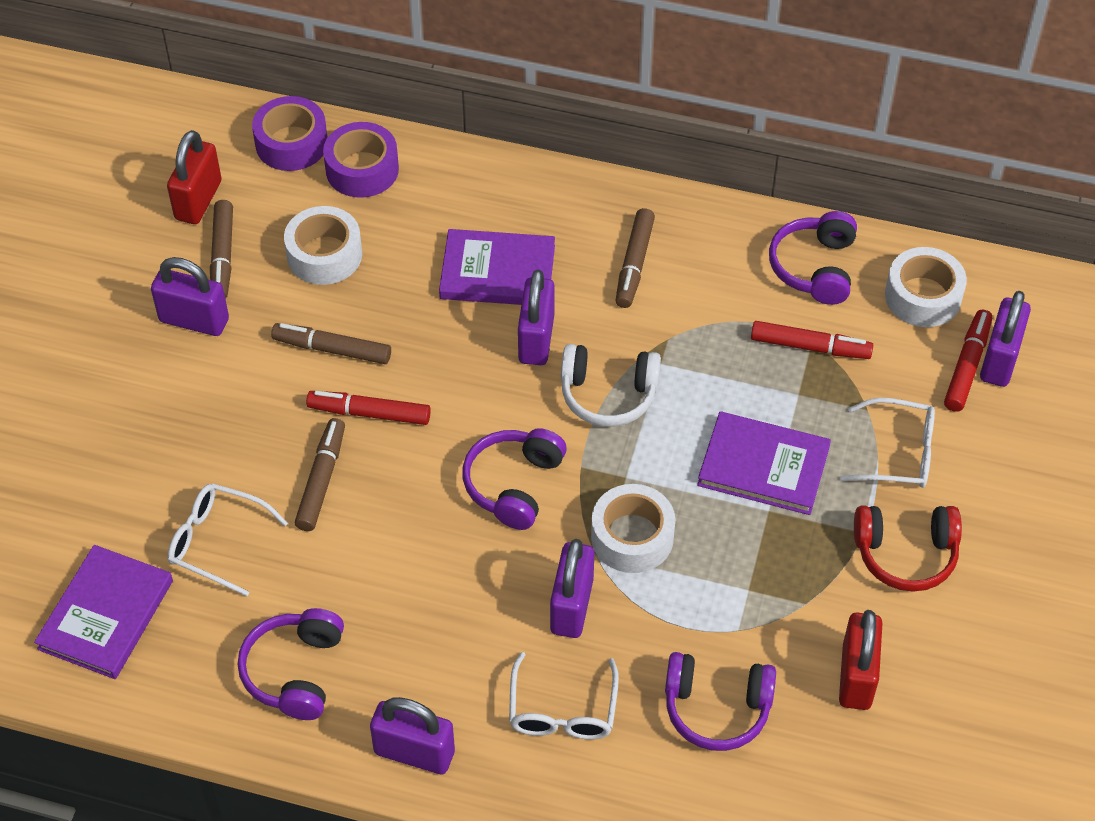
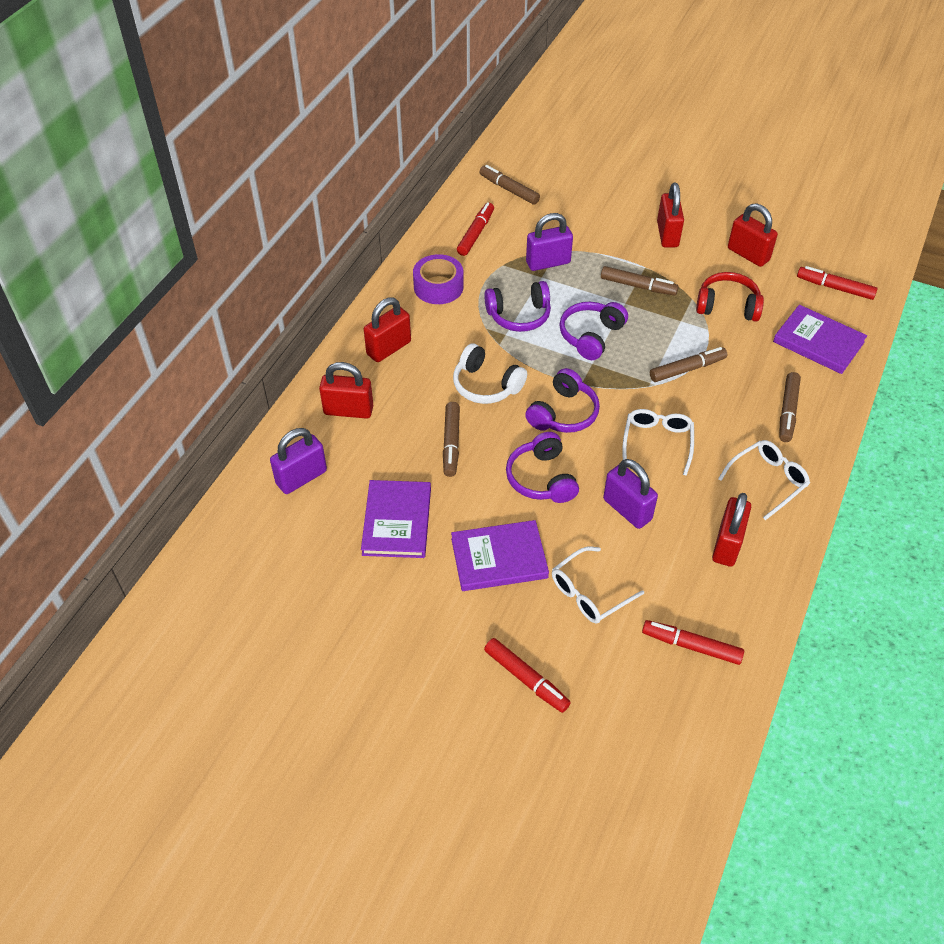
brown marker: 4 -> 5
purple padlock: 5 -> 3
purple tape: 2 -> 1
red marker: 3 -> 4
red padlock: 2 -> 5
white tape: 3 -> 0

